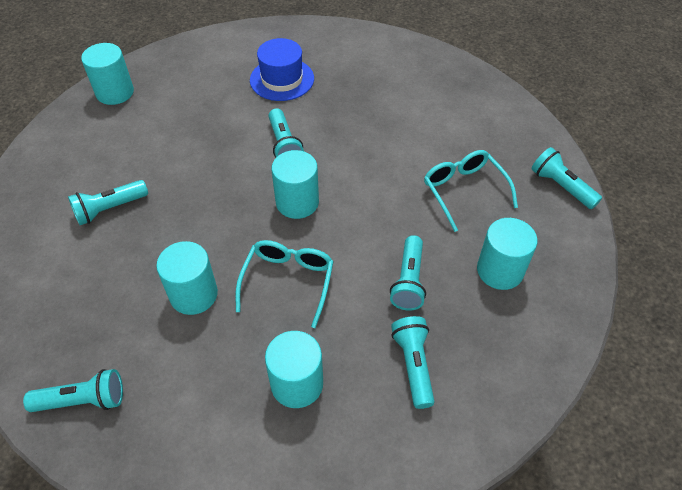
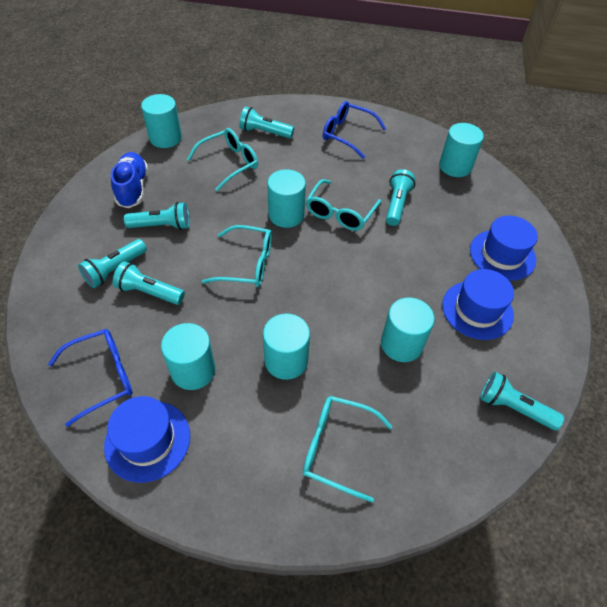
blue glasses: 0 -> 2
blue hat: 1 -> 3
blue shoe: 0 -> 1
turquoise cylinder: 5 -> 6
turquoise glasses: 2 -> 4

